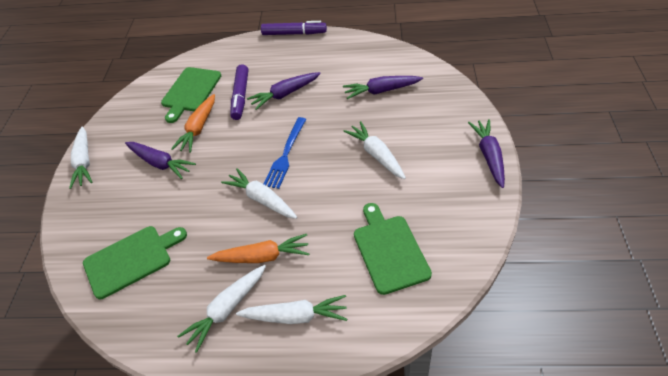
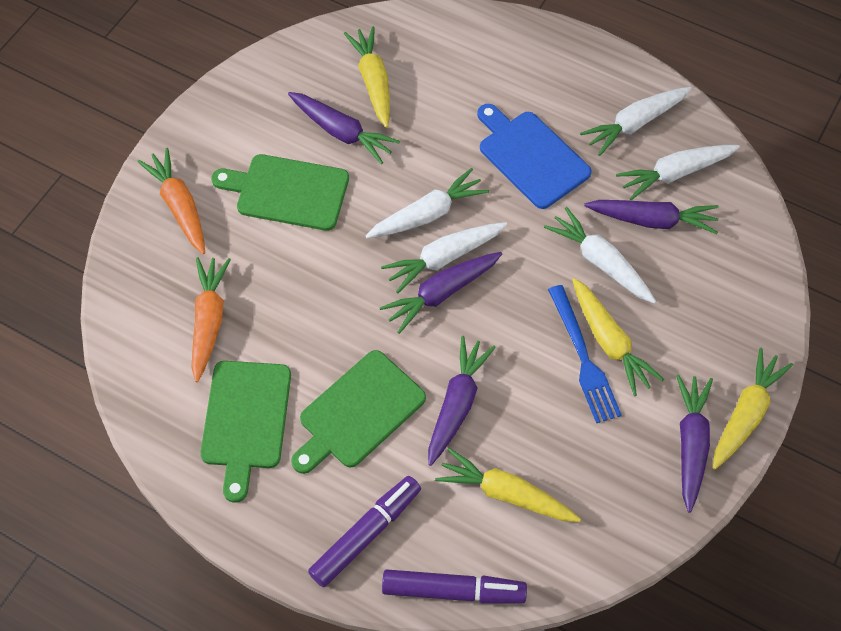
blue cutting board: 0 -> 1
purple carrot: 4 -> 5
yellow carrot: 0 -> 4

